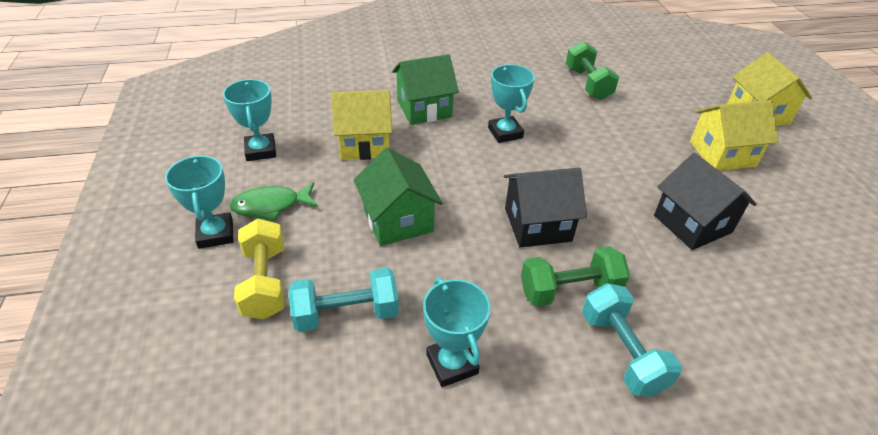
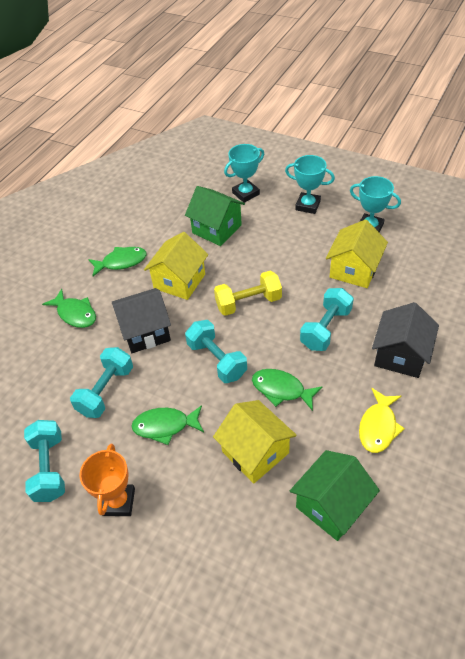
green dumbbell: 2 -> 0
green fish: 1 -> 4
orange trophy: 0 -> 1
turquoise dumbbell: 2 -> 4
turquoise trophy: 4 -> 3
yellow fish: 0 -> 1

